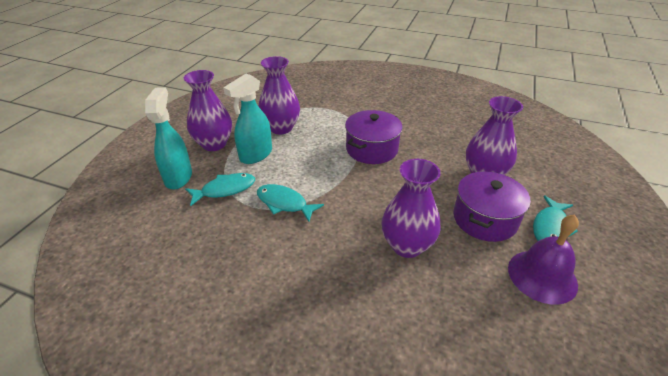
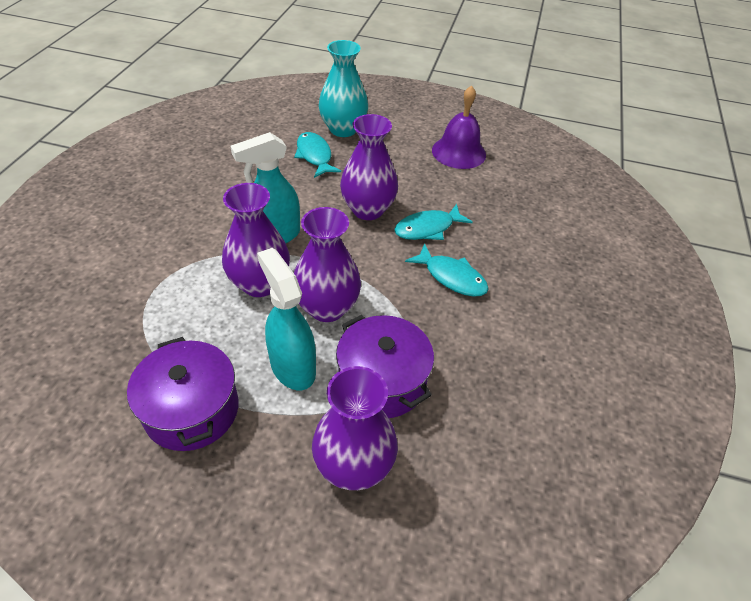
turquoise vase: 0 -> 1

